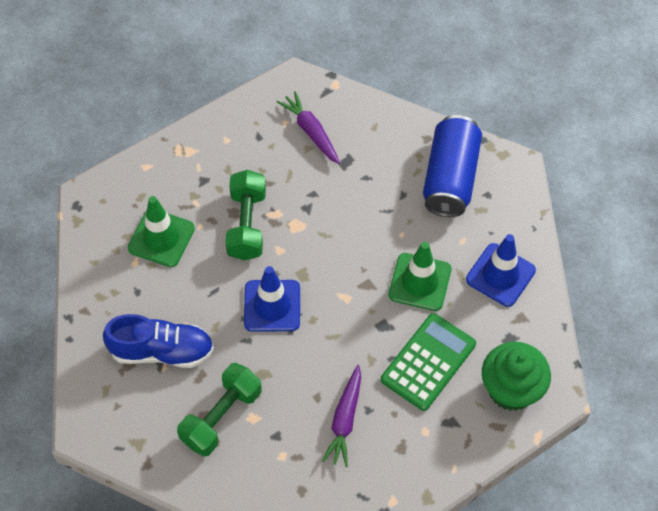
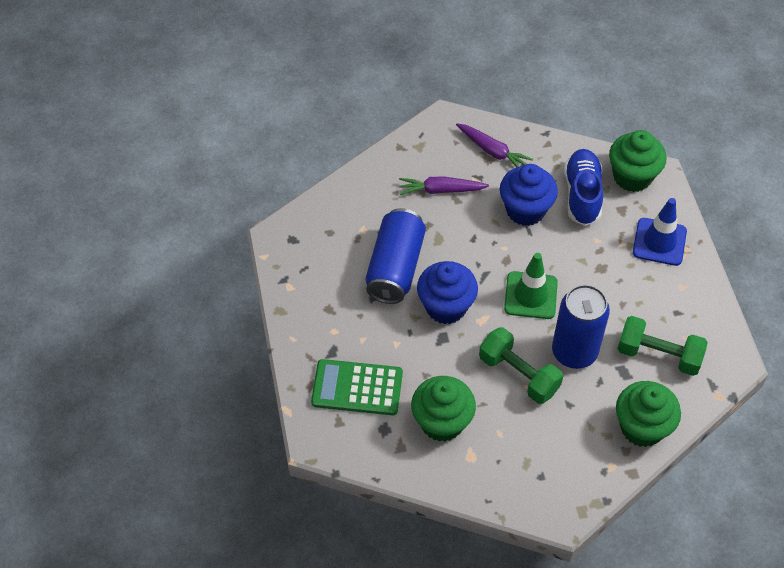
blue can: 1 -> 2
blue cupcake: 0 -> 2
blue traffic cone: 2 -> 1
green cupcake: 1 -> 3
green traffic cone: 2 -> 1

